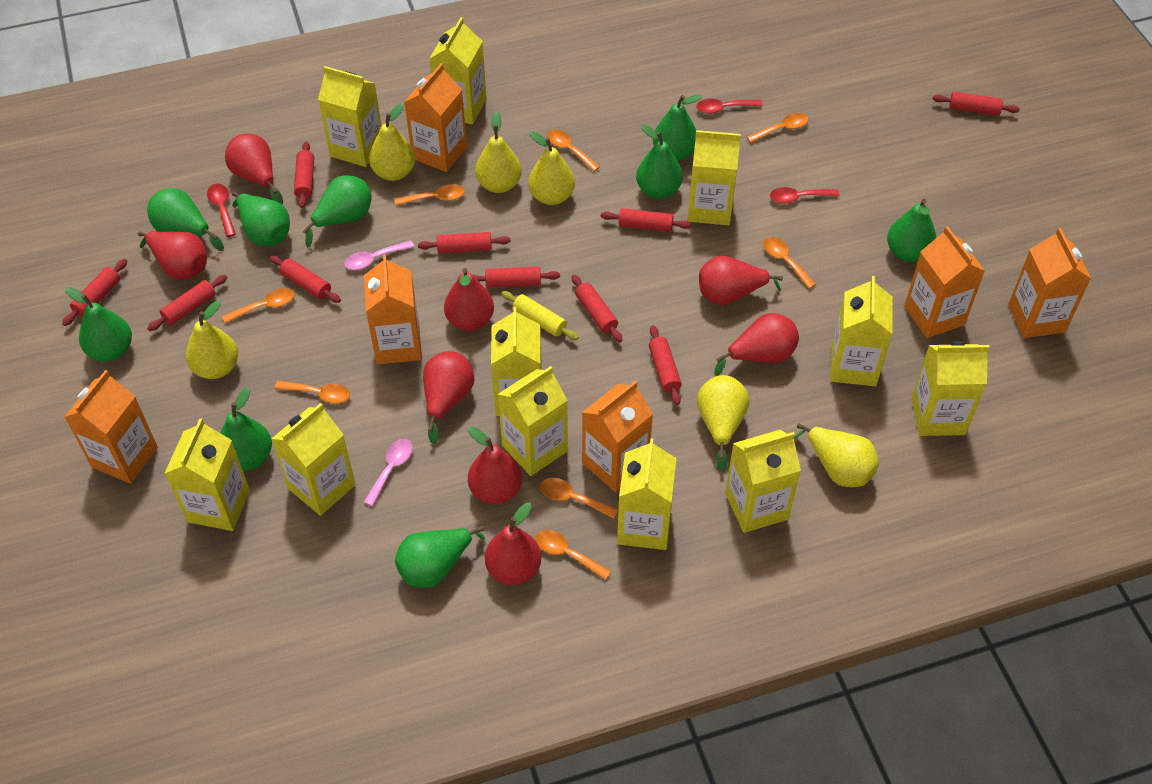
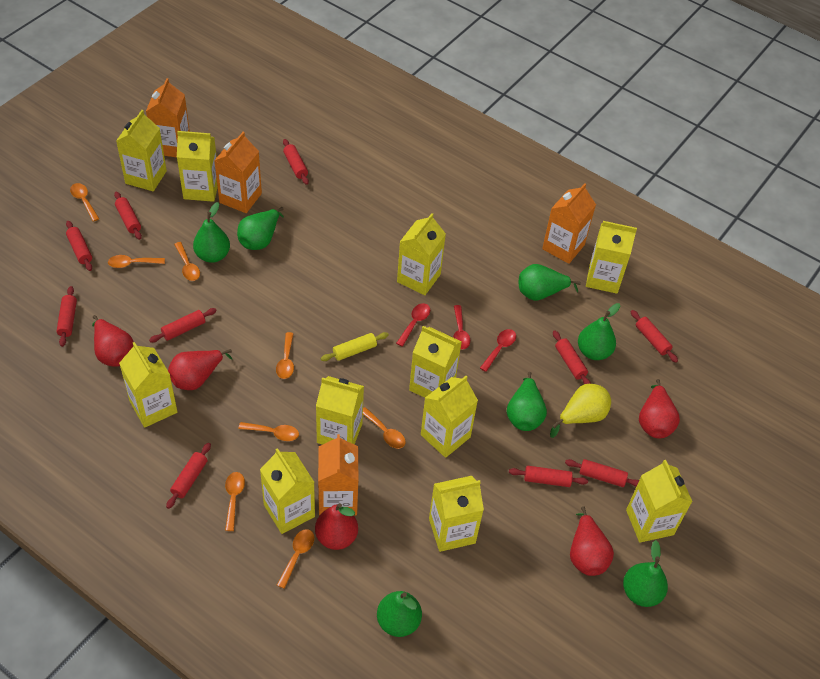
green pear: 9 -> 7
orange carton: 6 -> 4
pink spoon: 2 -> 0
red pear: 8 -> 5
yellow pear: 6 -> 1

